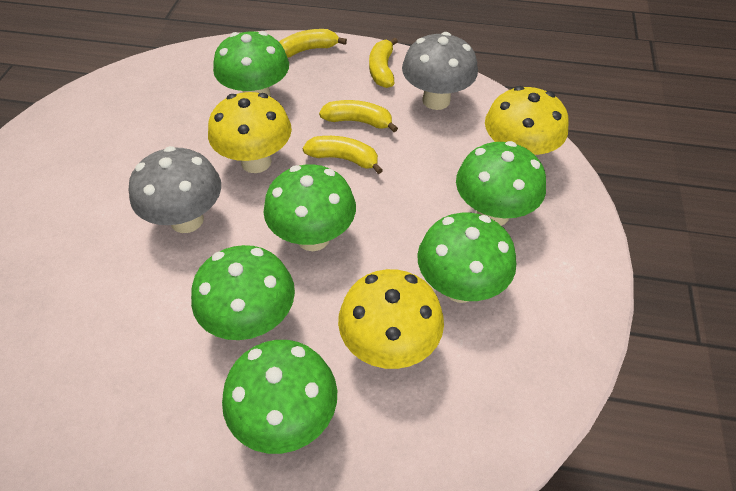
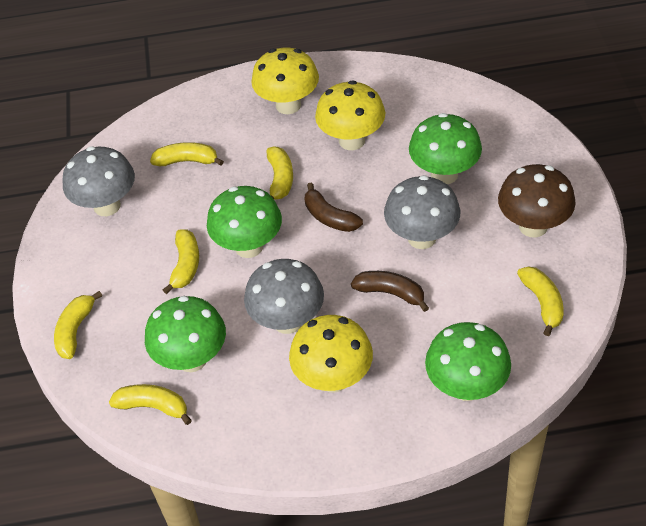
brown banana: 0 -> 2
brown mushroom: 0 -> 1
green mushroom: 6 -> 4
grey mushroom: 2 -> 3
yellow banana: 4 -> 6

